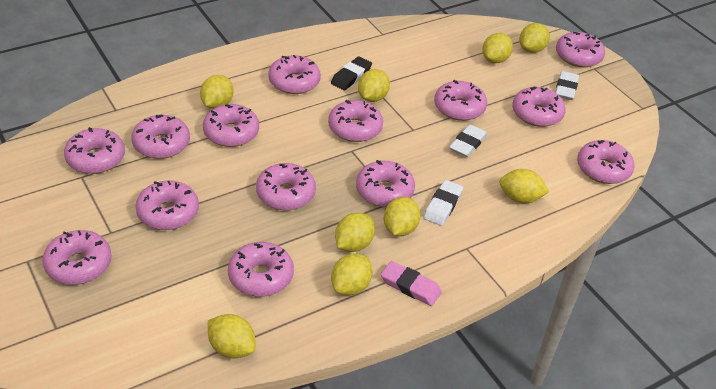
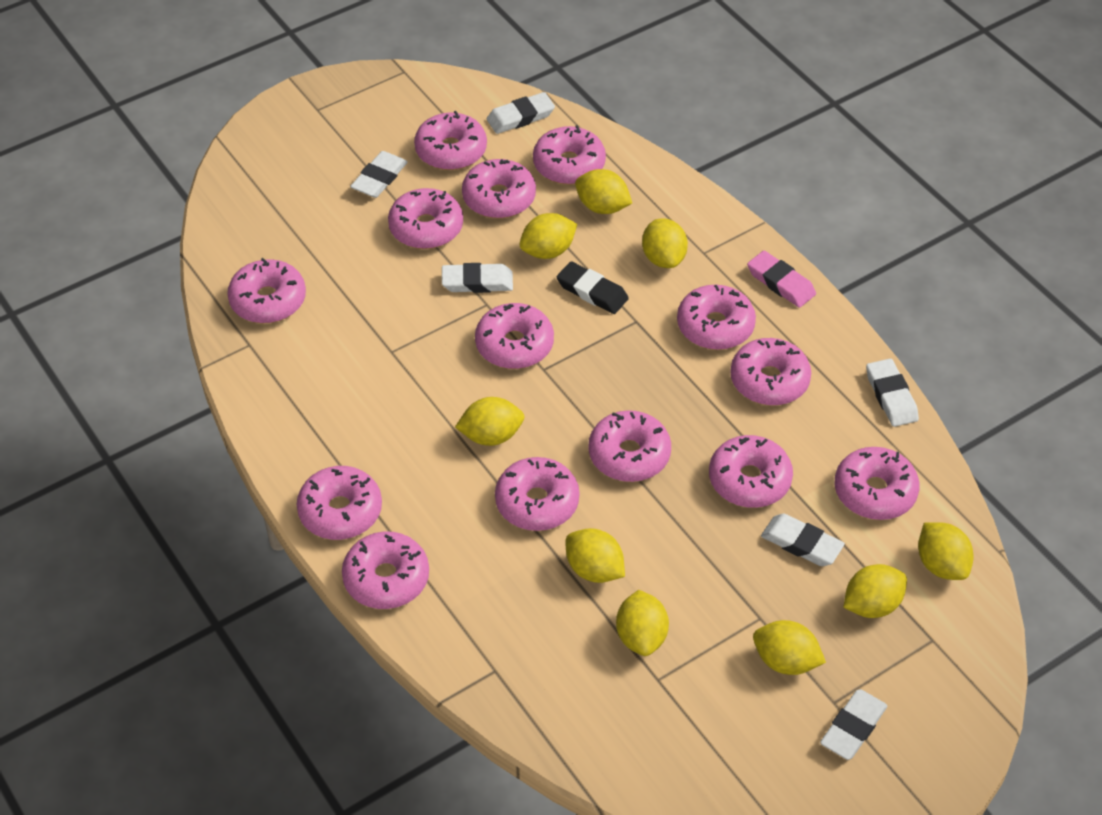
white eraser: 3 -> 6

